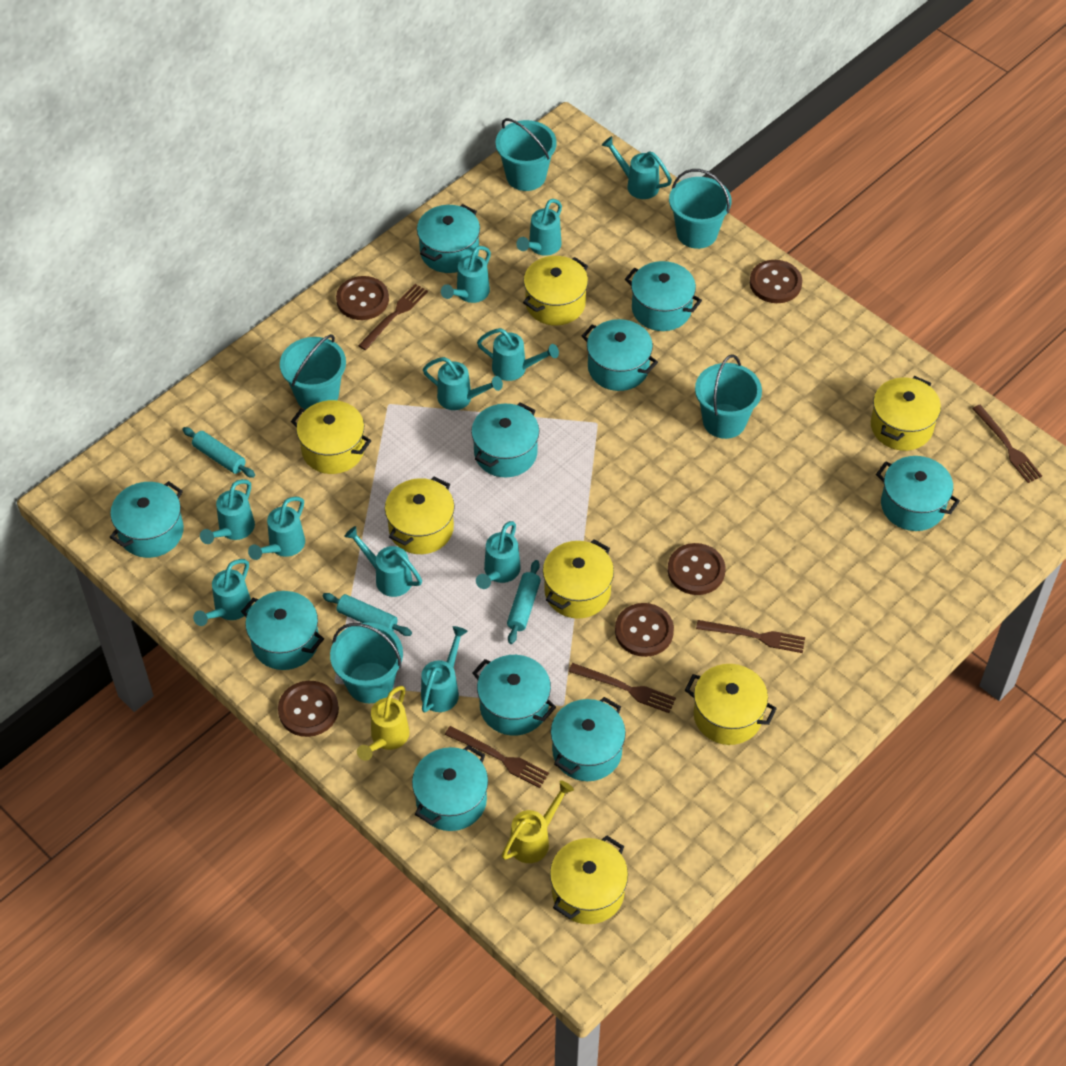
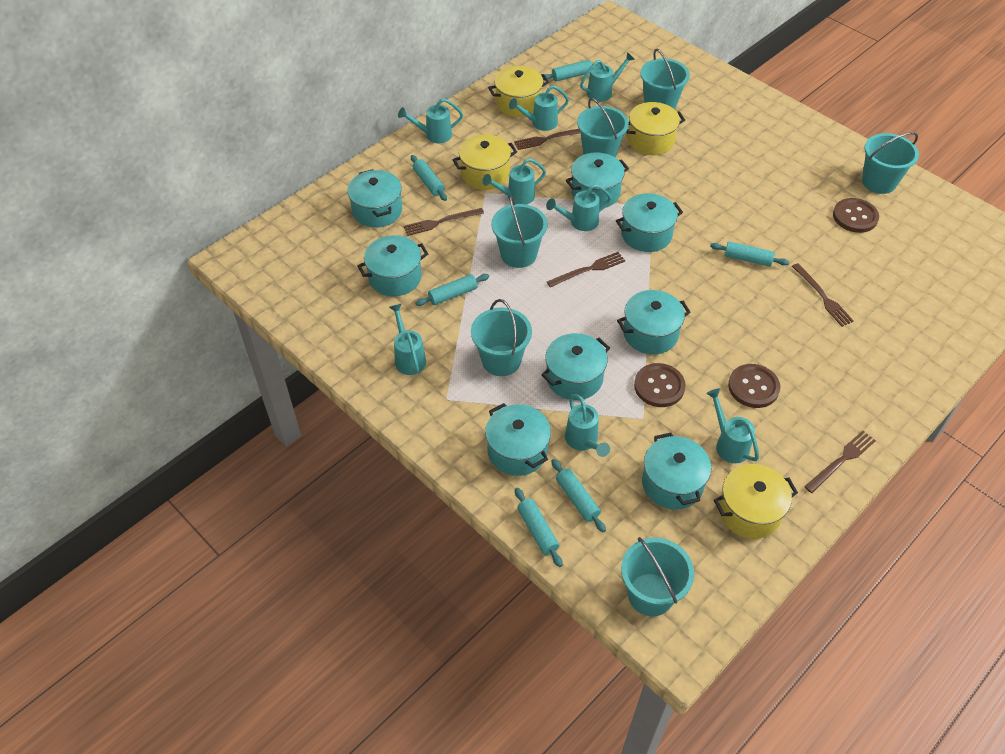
brown button: 5 -> 3
turquoise bucket: 5 -> 6
turquoise pot: 10 -> 8
turquoise rolling pin: 3 -> 6
turquoise watering can: 11 -> 8
yellow pot: 7 -> 4
yellow watering can: 2 -> 0

